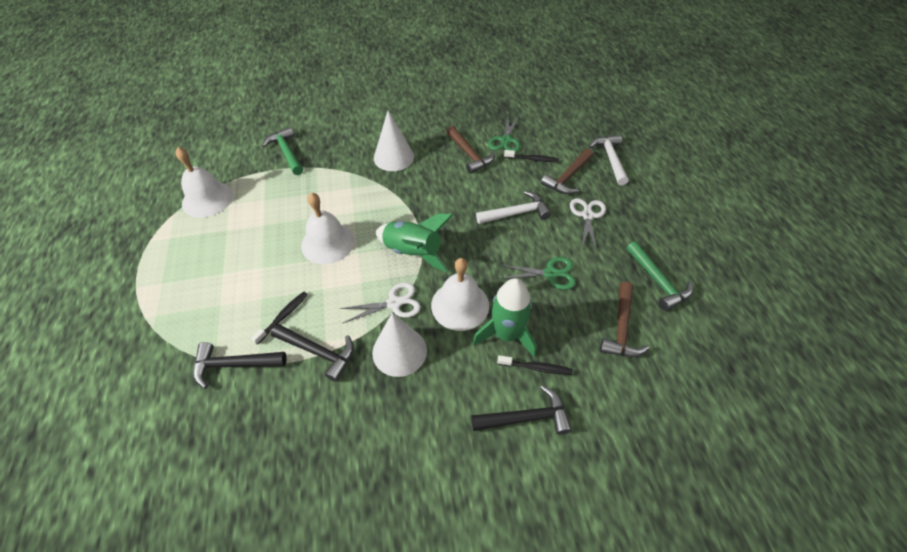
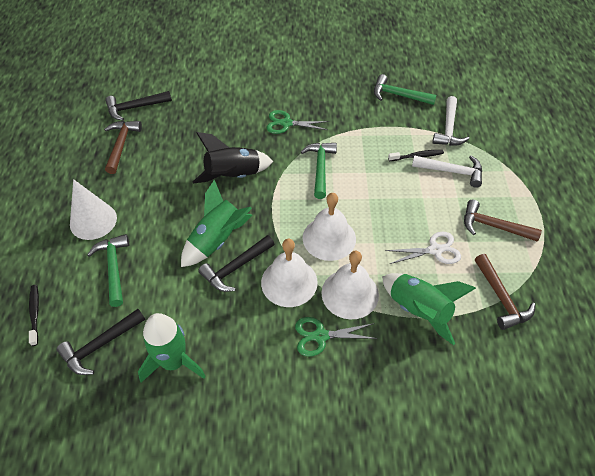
black rocket: 0 -> 1
black toothbrush: 3 -> 2
green hammer: 2 -> 3
green rocket: 2 -> 3
white cone: 2 -> 1
white scissors: 2 -> 1

